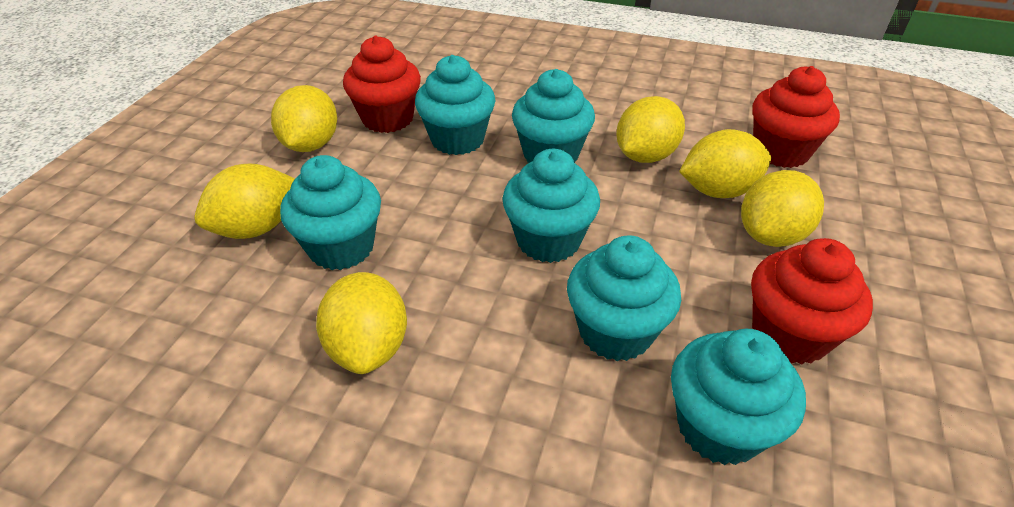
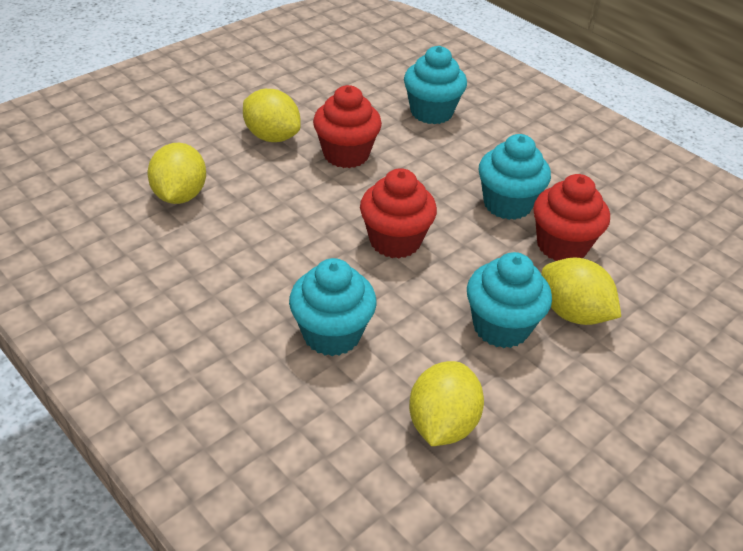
turquoise cupcake: 6 -> 4
yellow lemon: 6 -> 4

